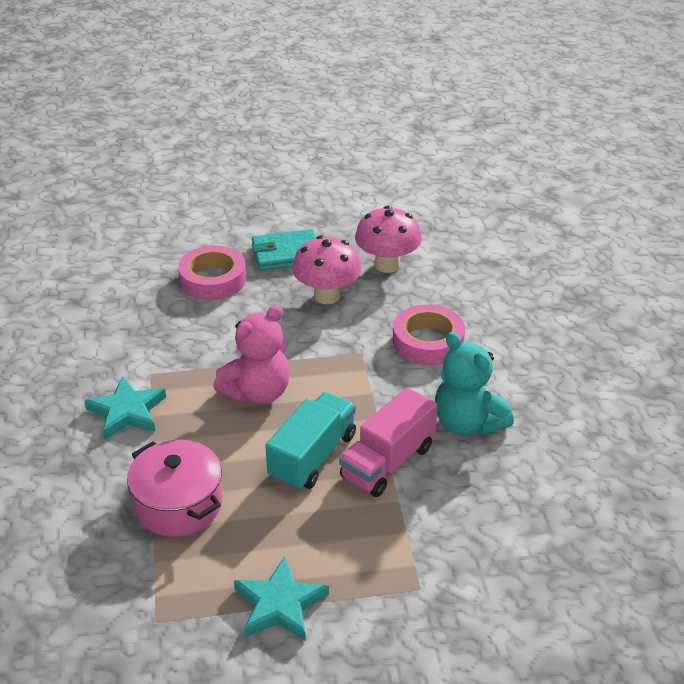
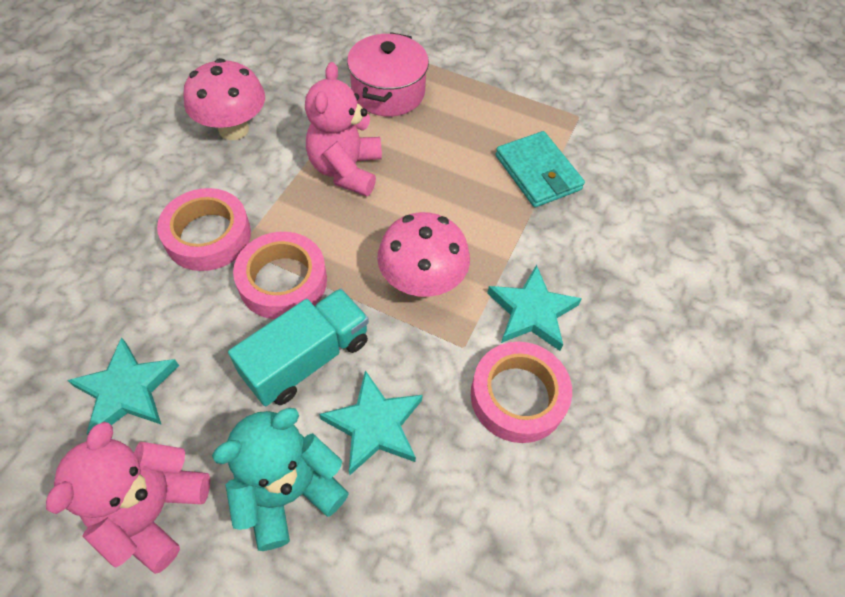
pink tape: 2 -> 3
pink teddy bear: 1 -> 2
pink truck: 1 -> 0
turquoise star: 2 -> 3

